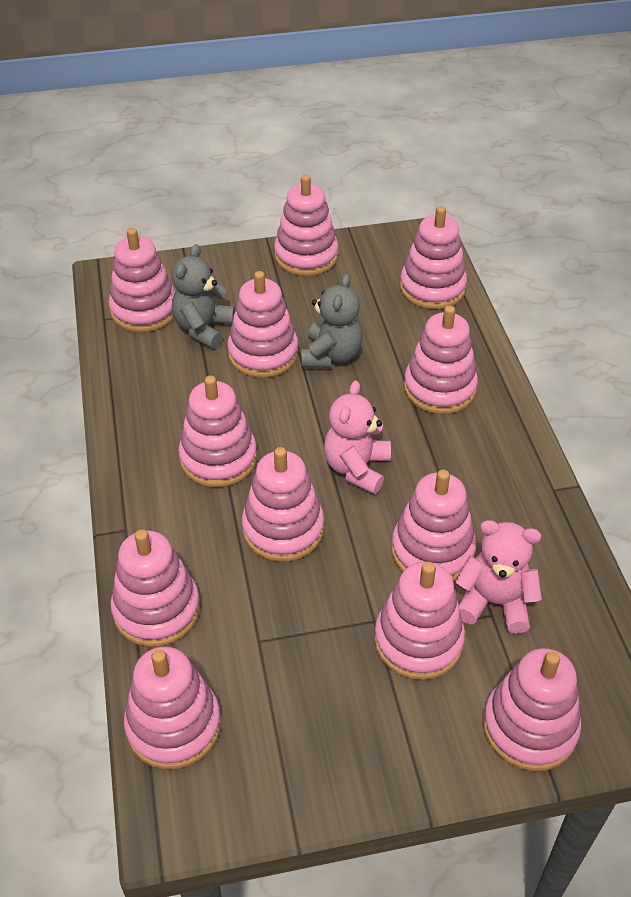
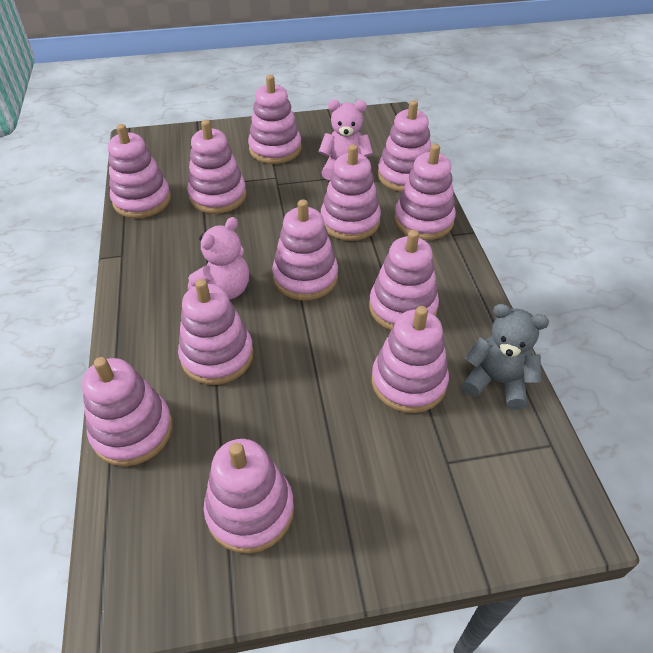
grey teddy bear: 2 -> 1

